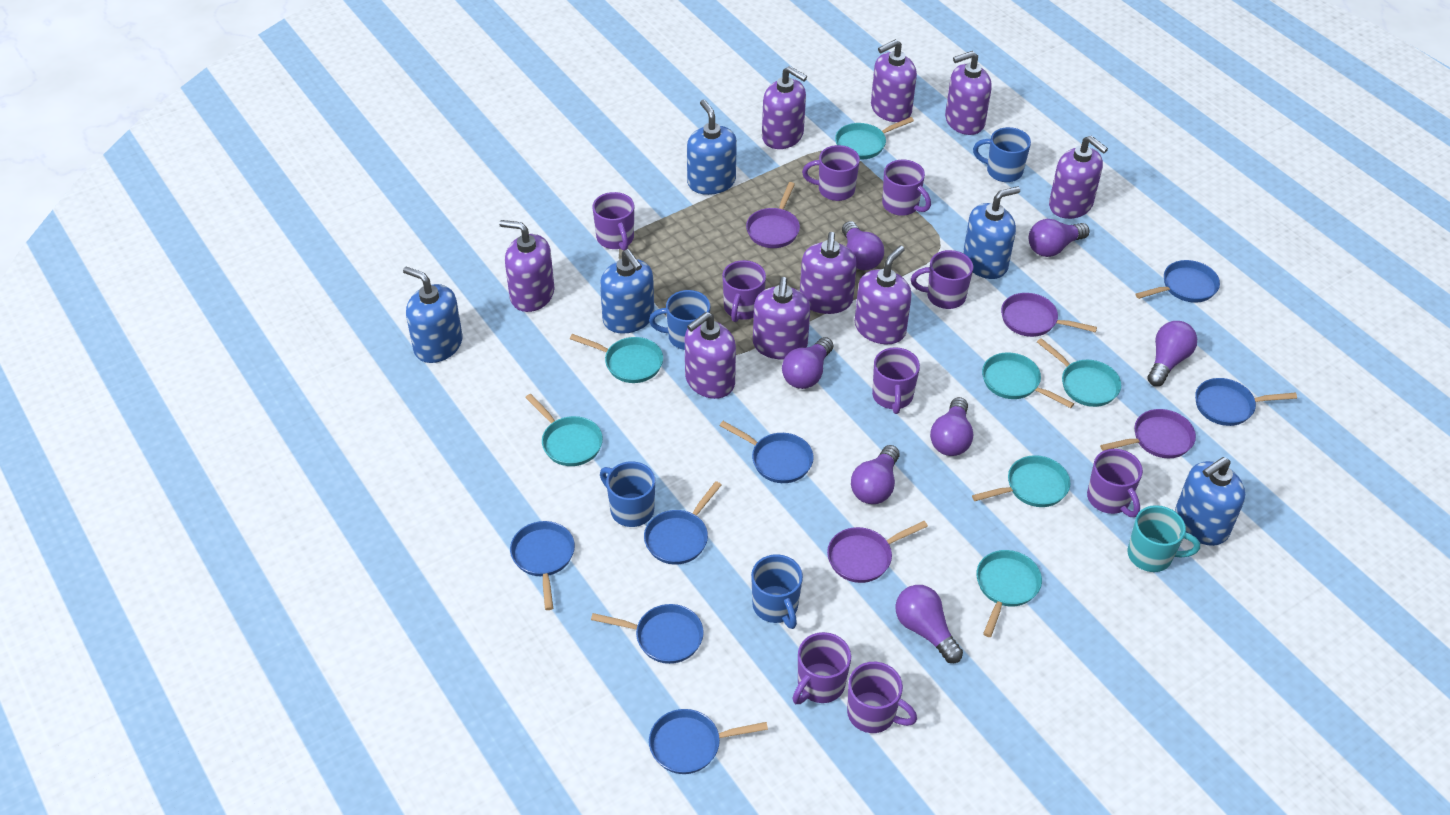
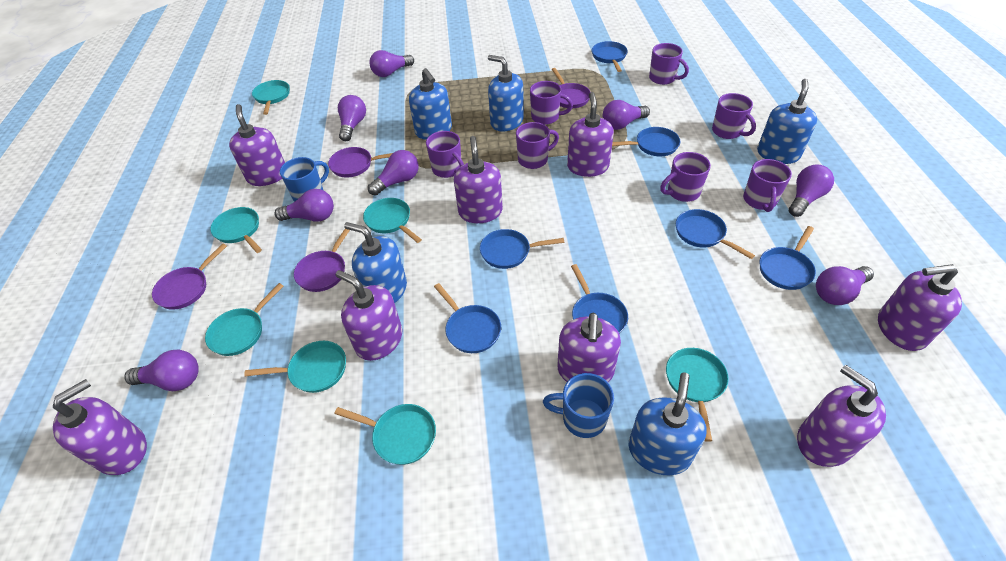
blue mug: 4 -> 2
purple light bulb: 7 -> 8
purple mug: 9 -> 7
purple soap dispenser: 9 -> 8
turquoise mug: 1 -> 0

